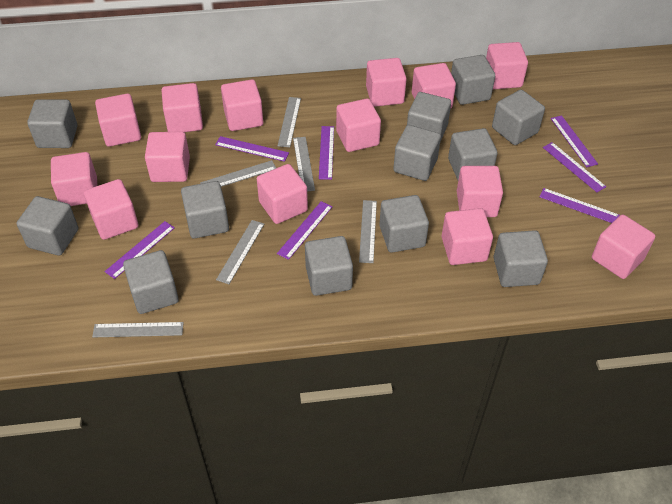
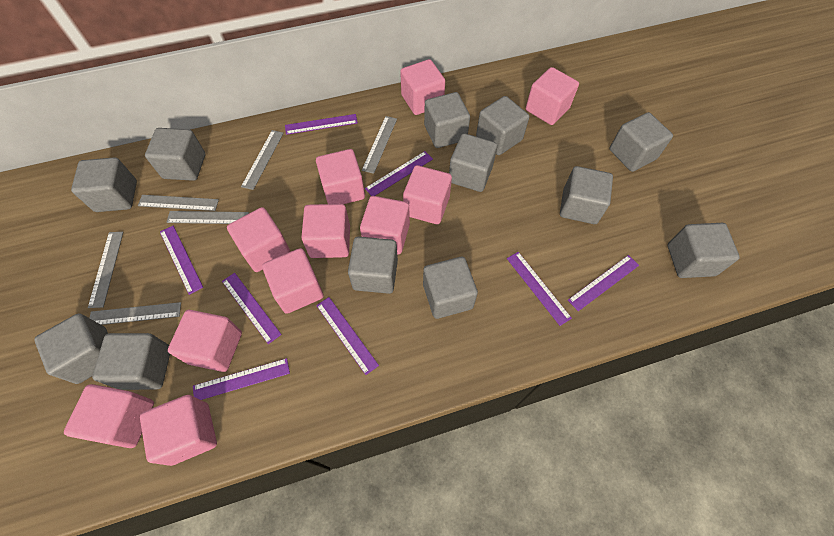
pink cube: 14 -> 11
purple ruler: 7 -> 8

